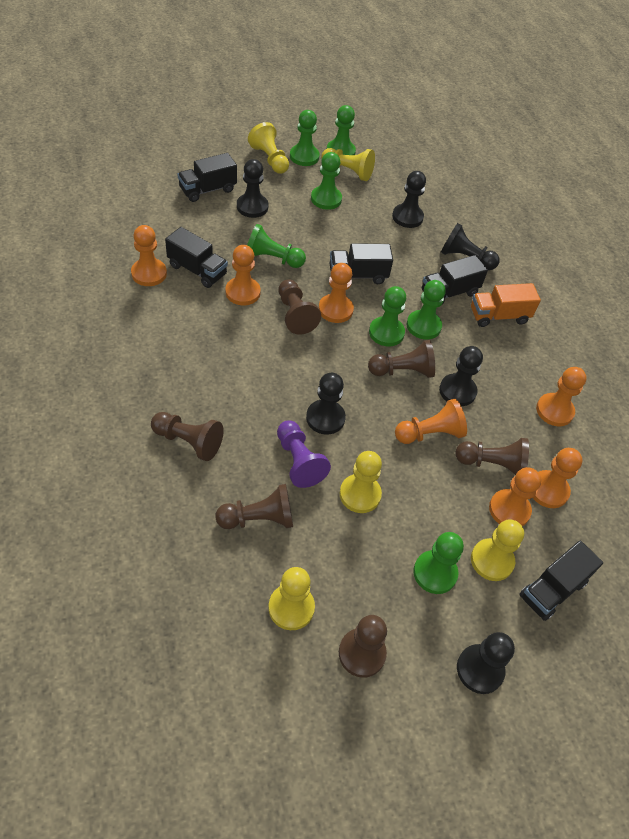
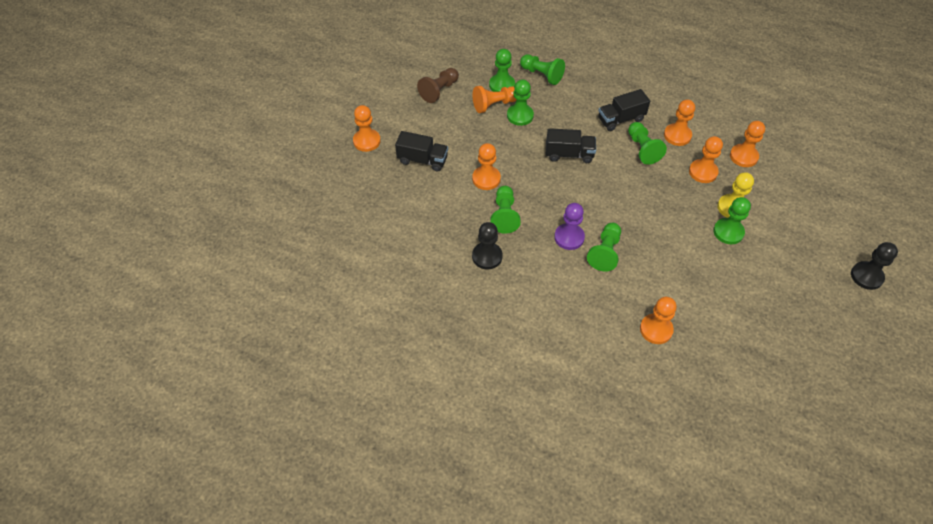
black pawn: 6 -> 2
black truck: 5 -> 3
brown pawn: 6 -> 1
orange truck: 1 -> 0
yellow pawn: 5 -> 1

